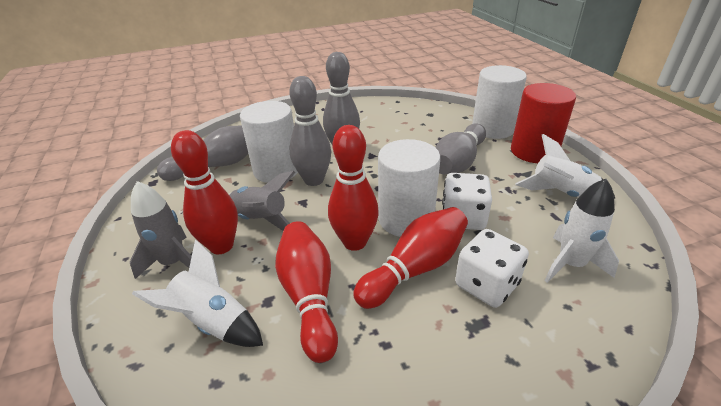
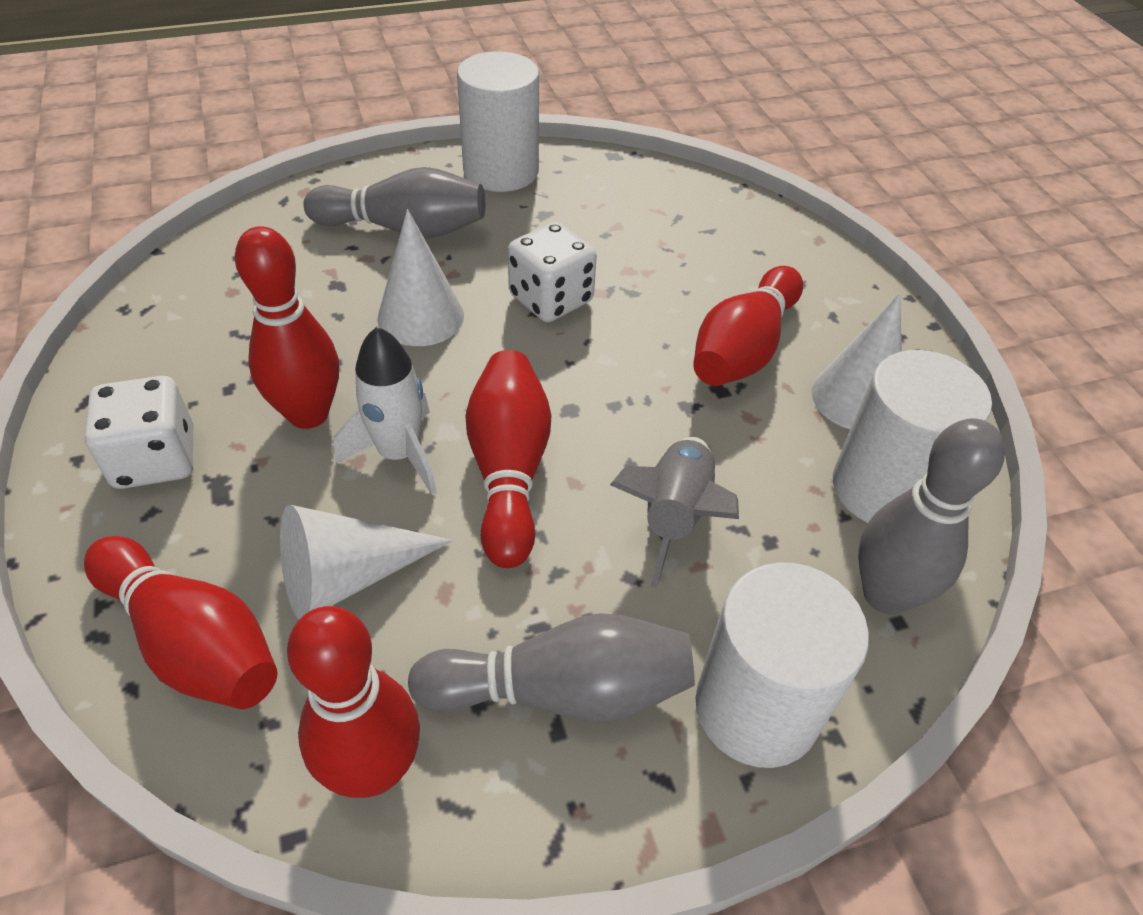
grey bowling pin: 4 -> 3
grey rocket: 2 -> 1
red bowling pin: 4 -> 5
red cylinder: 1 -> 0
white cone: 0 -> 3
white rocket: 3 -> 1

